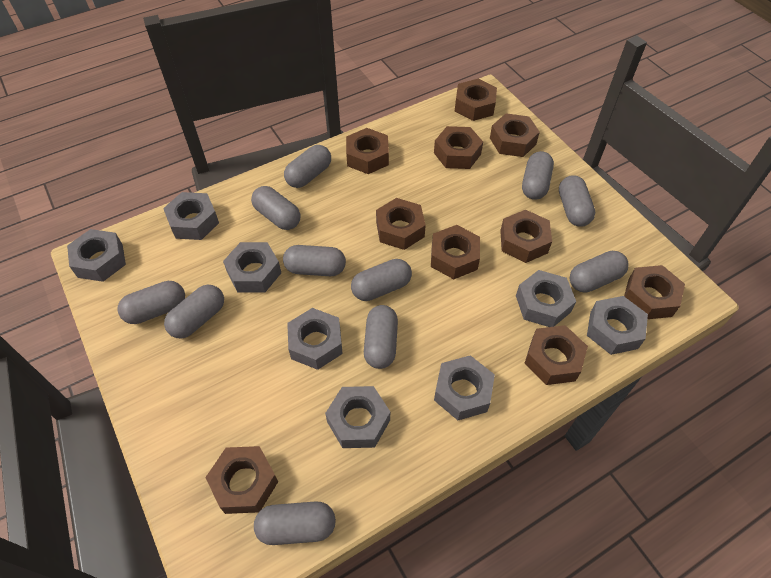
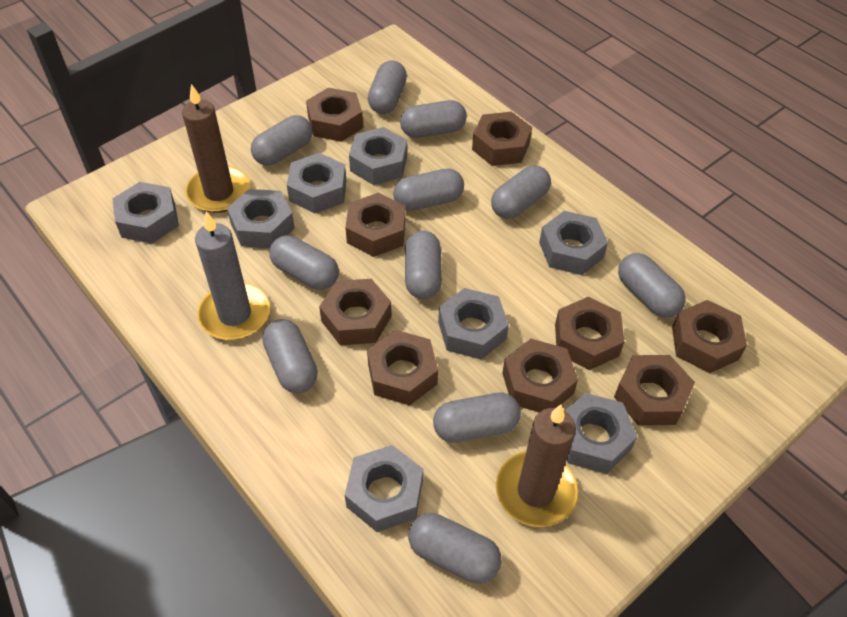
brown candle: 0 -> 2
brown nut: 10 -> 9
grey candle: 0 -> 1

